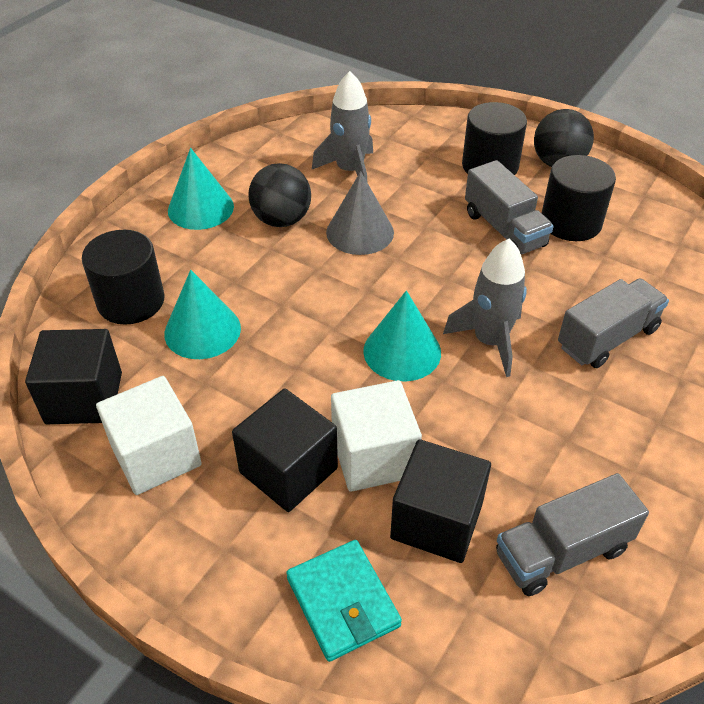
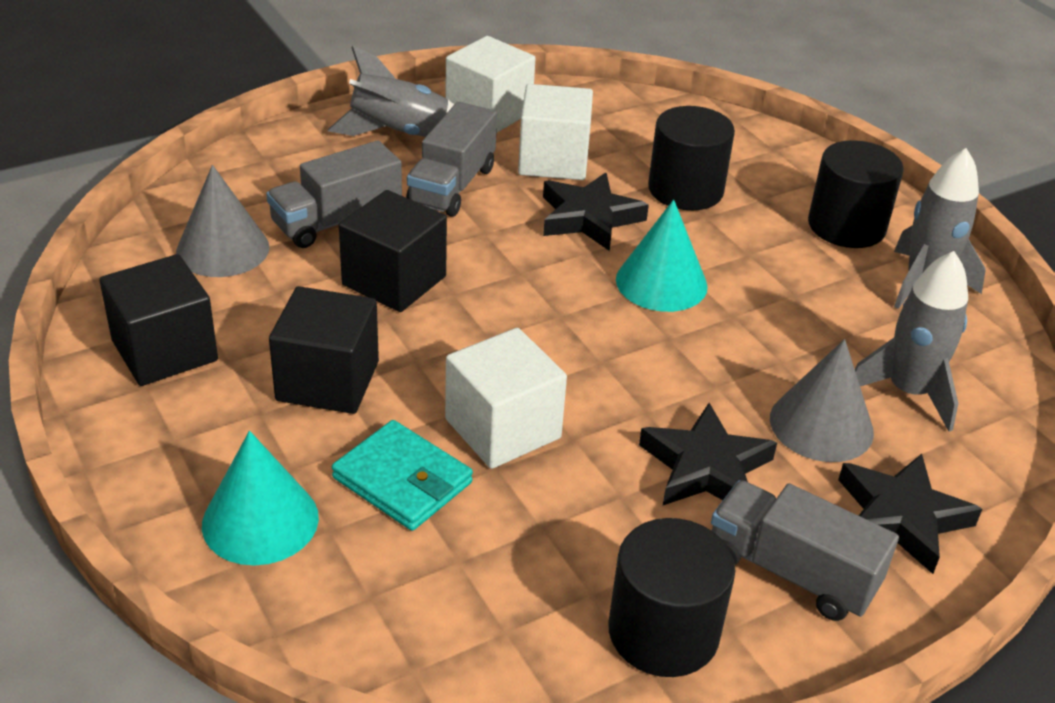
black ball: 2 -> 0
black star: 0 -> 3
grey cone: 1 -> 2
grey rocket: 2 -> 3
turquoise cone: 3 -> 2
white cube: 2 -> 3

